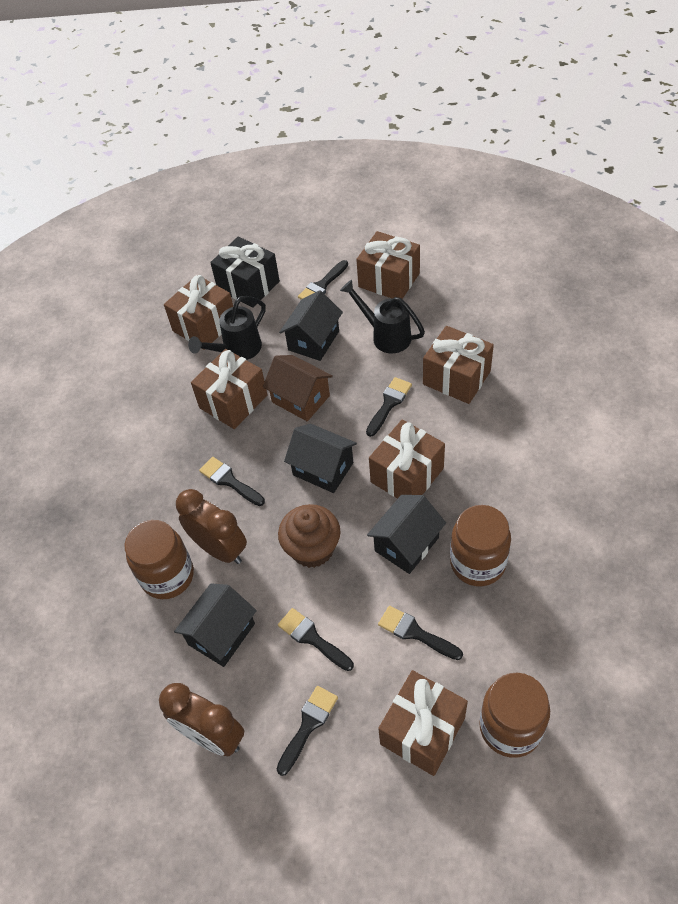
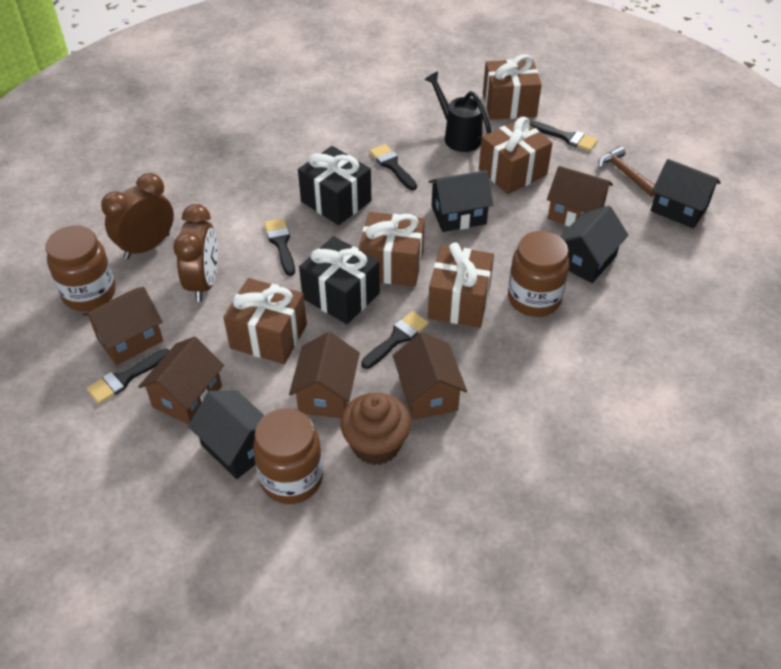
black brush: 6 -> 5
black gift: 1 -> 2
black watering can: 2 -> 1
brown gift: 6 -> 5
brown hammer: 0 -> 1
brown house: 1 -> 5

